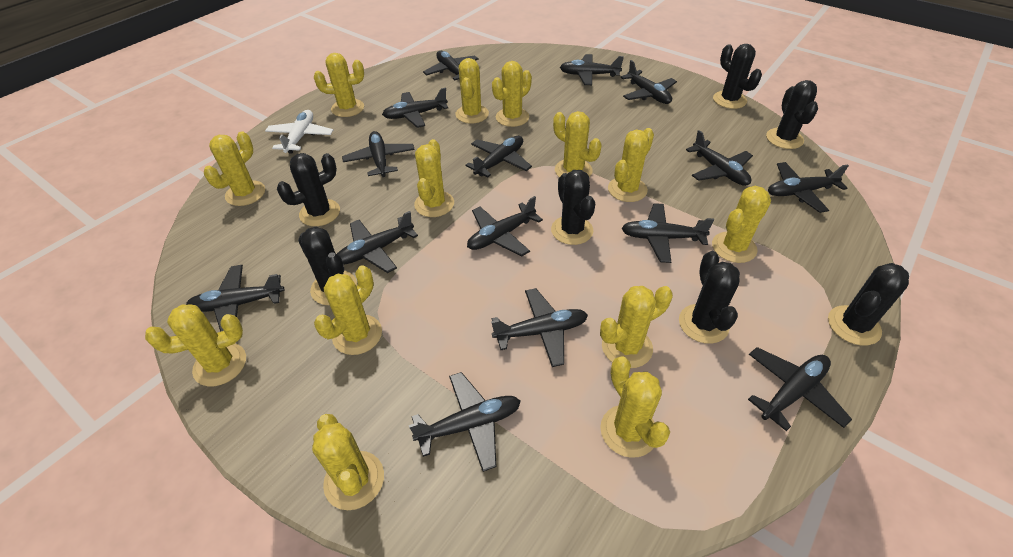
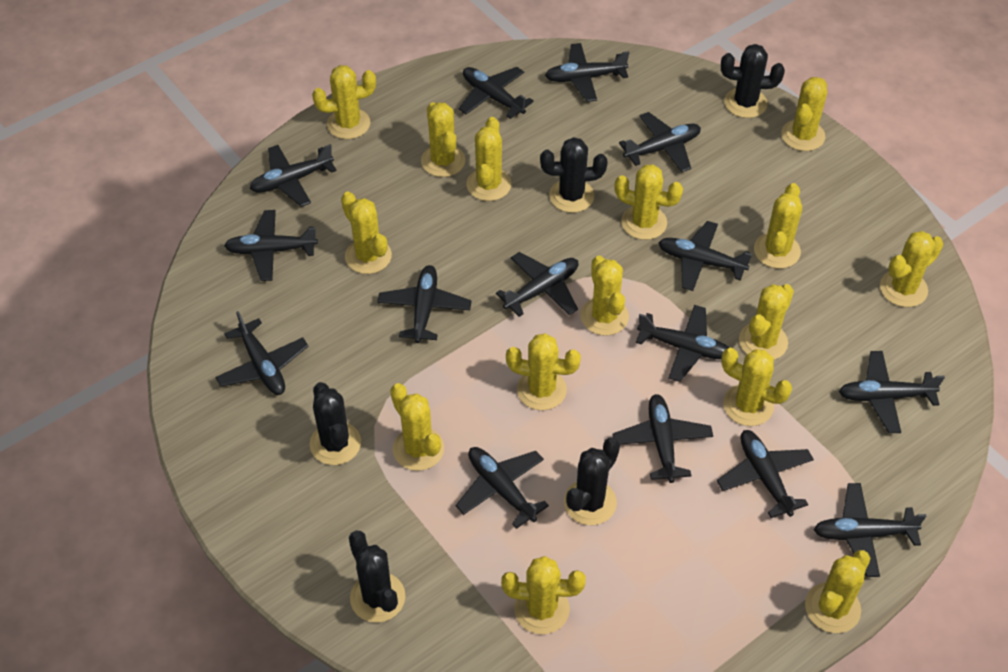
black cactus: 7 -> 5
white plane: 1 -> 0
yellow cactus: 13 -> 15

